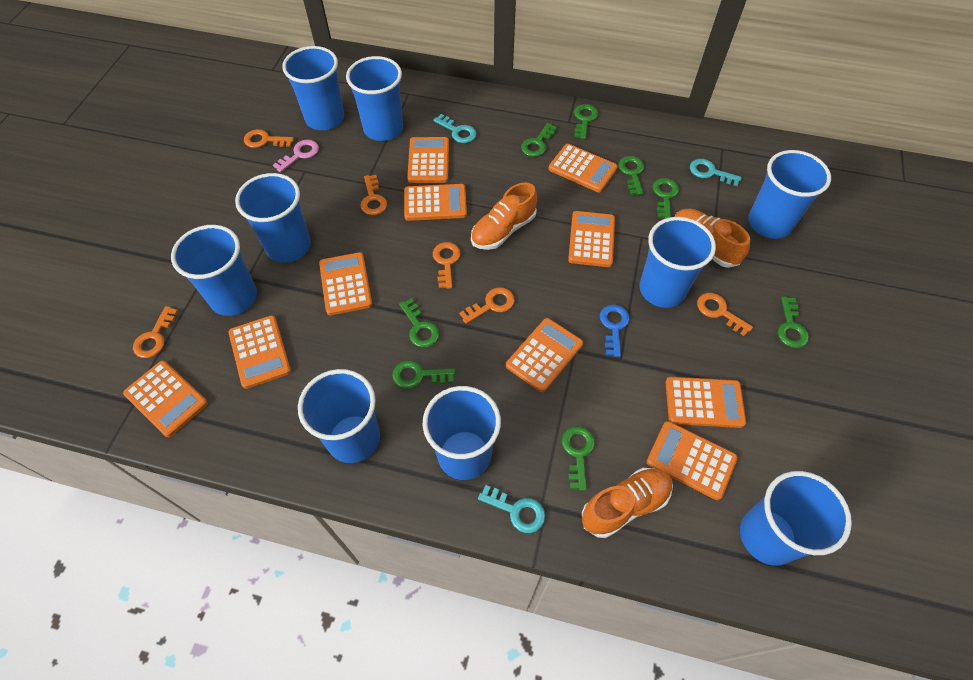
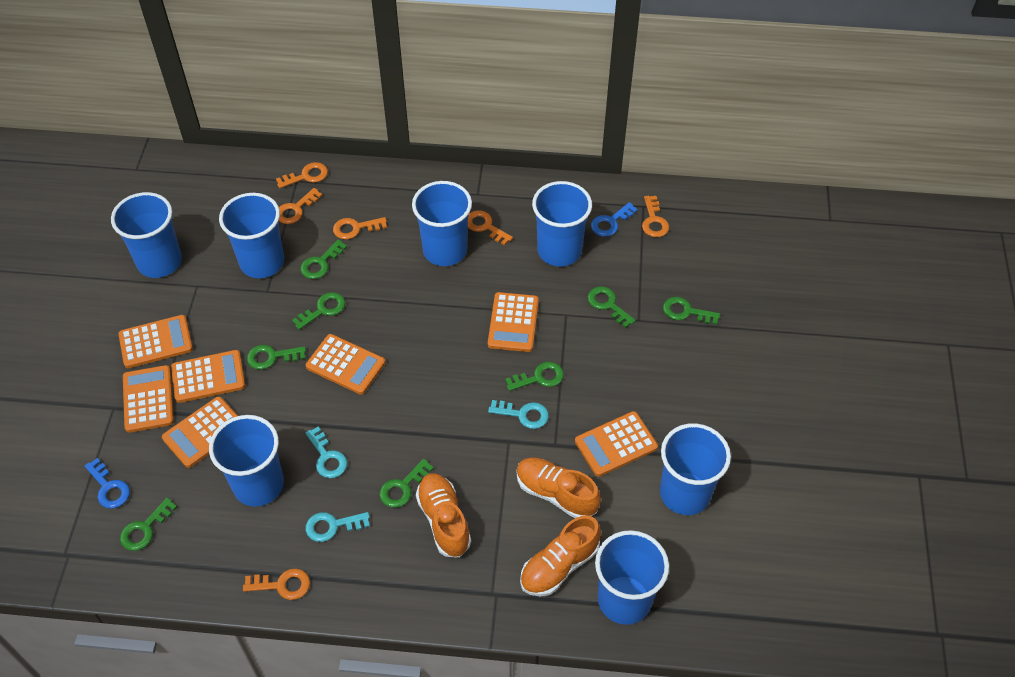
blue cup: 9 -> 7
blue key: 1 -> 2
orange calculator: 10 -> 7
pink key: 1 -> 0

